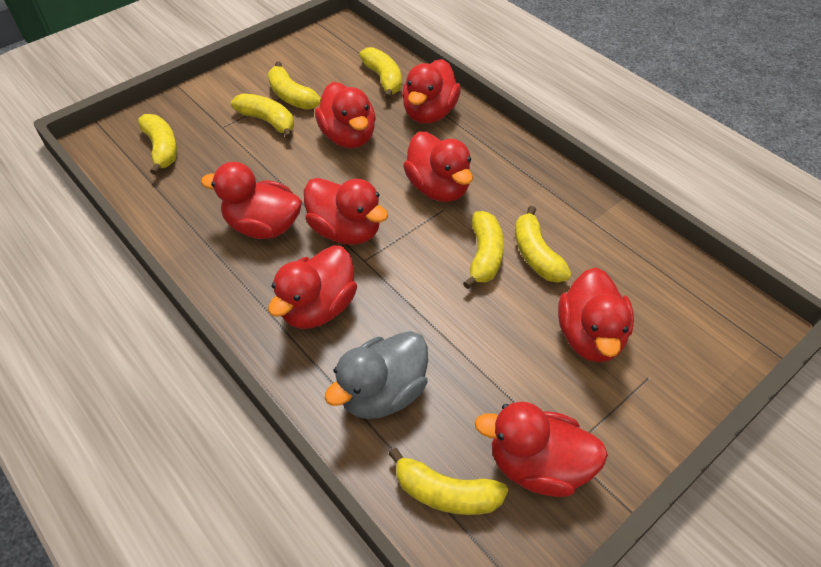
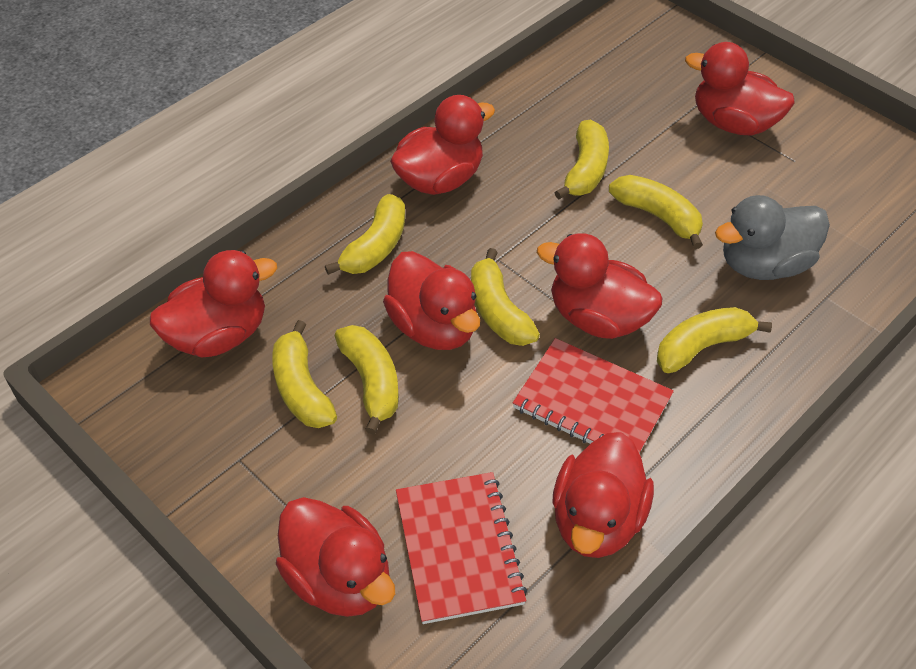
red duck: 8 -> 7
red notebook: 0 -> 2

